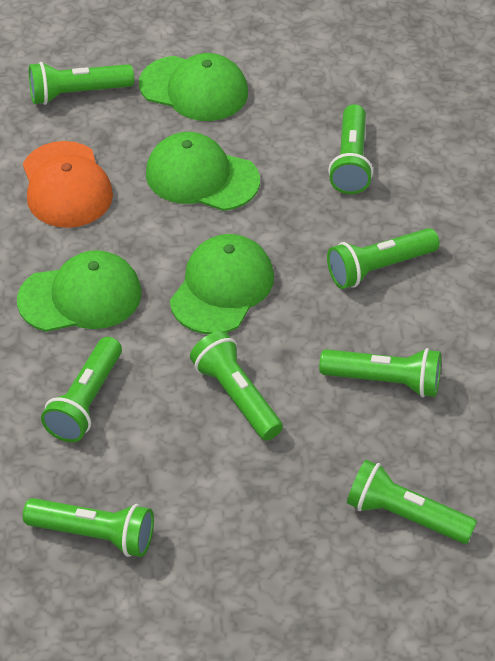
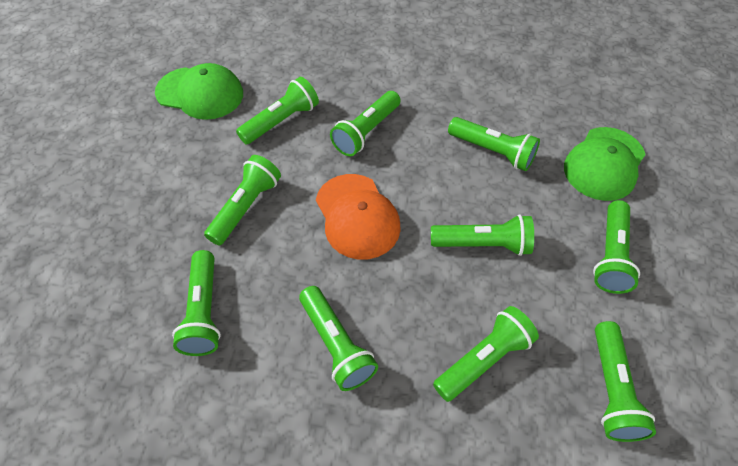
green cap: 4 -> 2
green flashlight: 8 -> 10

